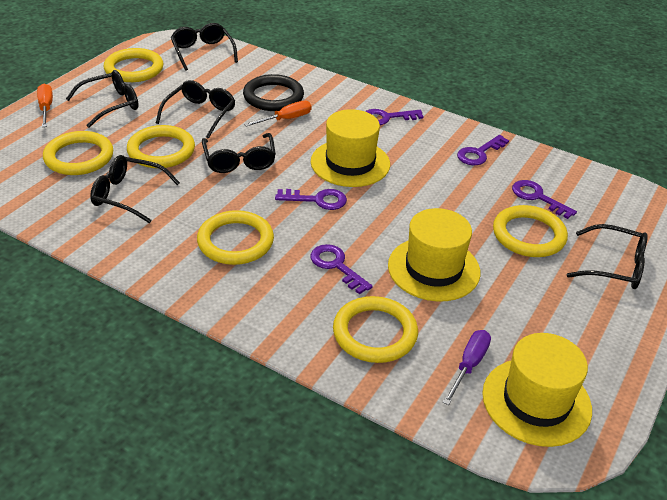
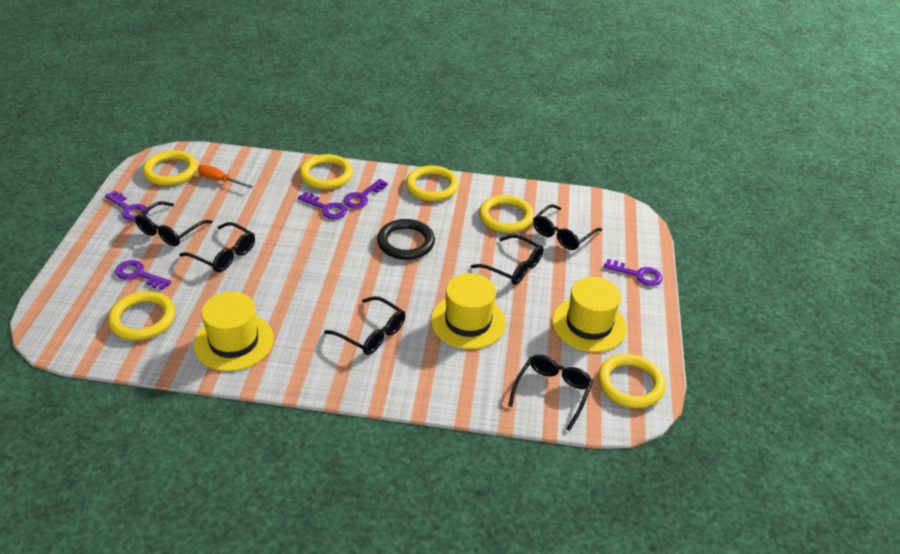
orange screwdriver: 2 -> 1
purple screwdriver: 1 -> 0

